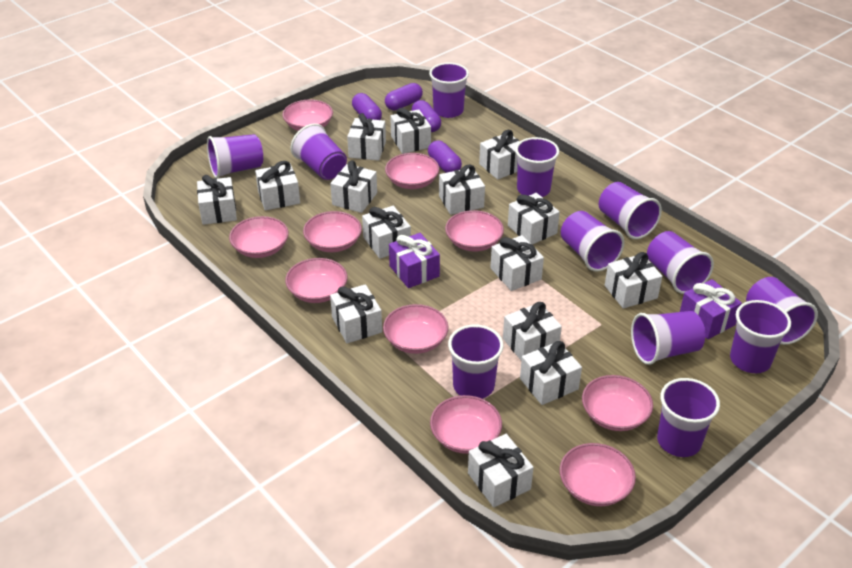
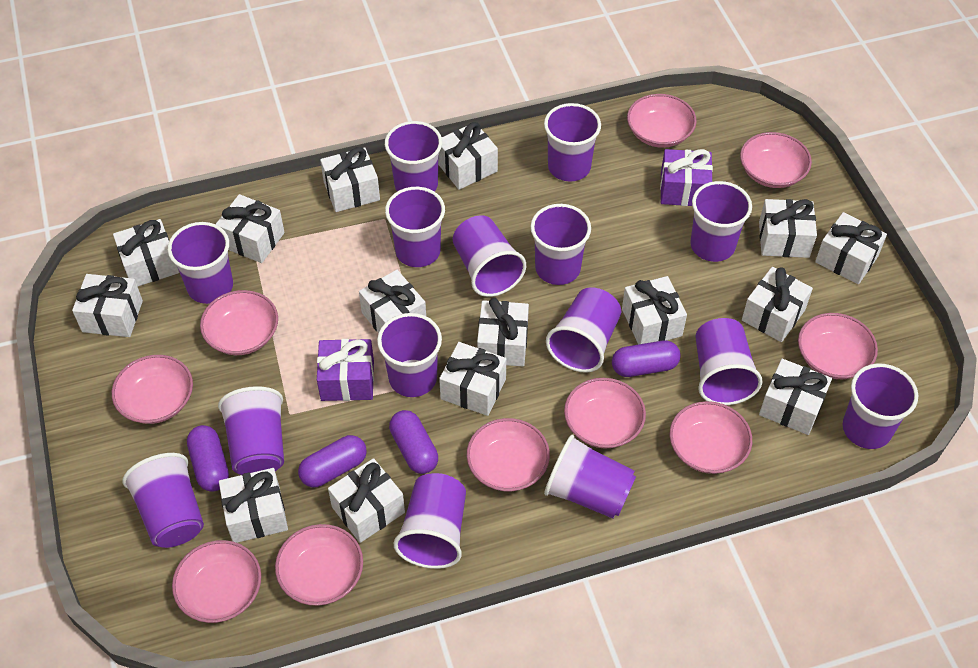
purple cup: 12 -> 15

